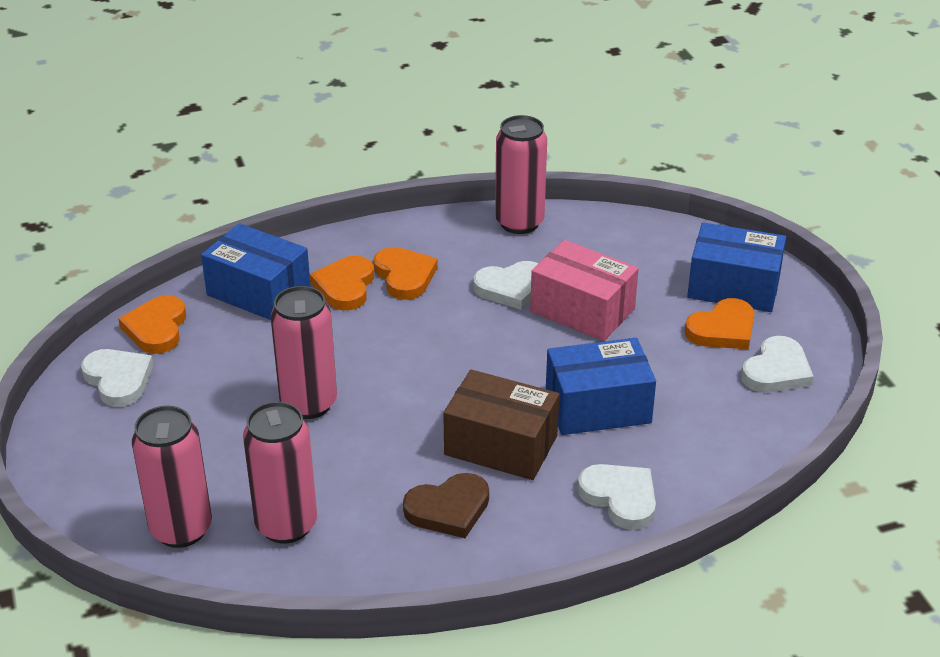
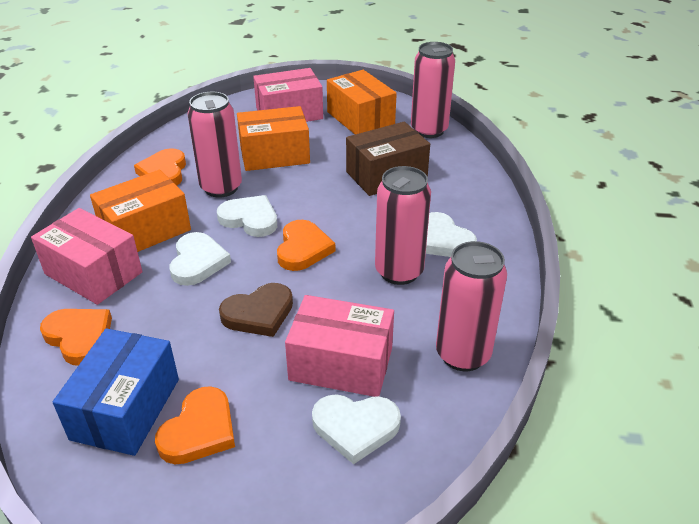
blue box: 3 -> 1
orange box: 0 -> 3
pink box: 1 -> 3

